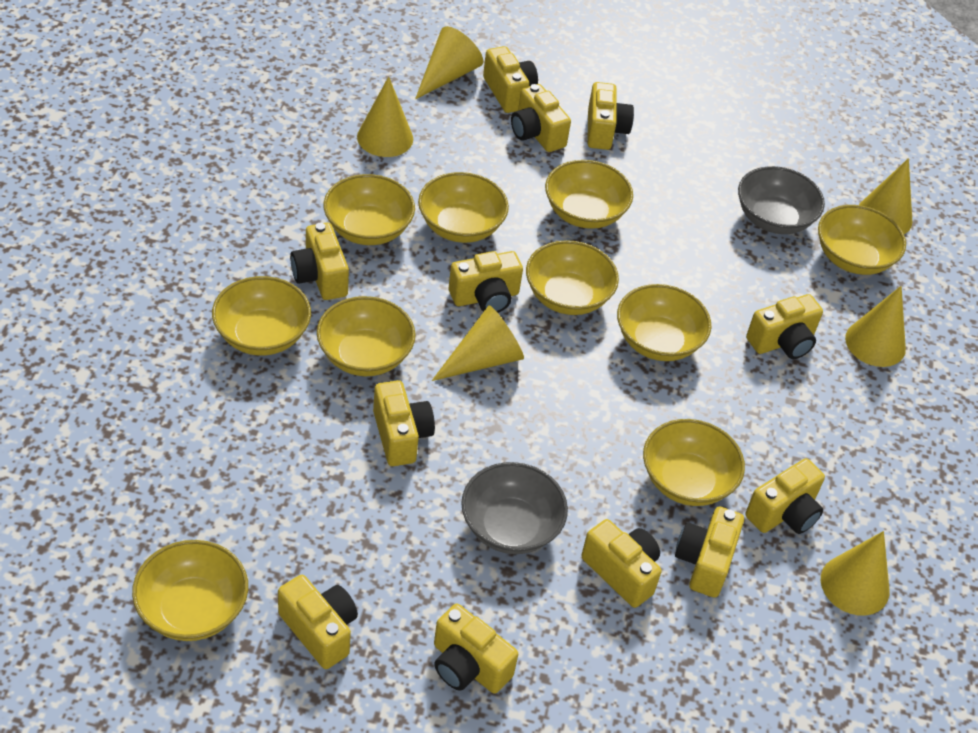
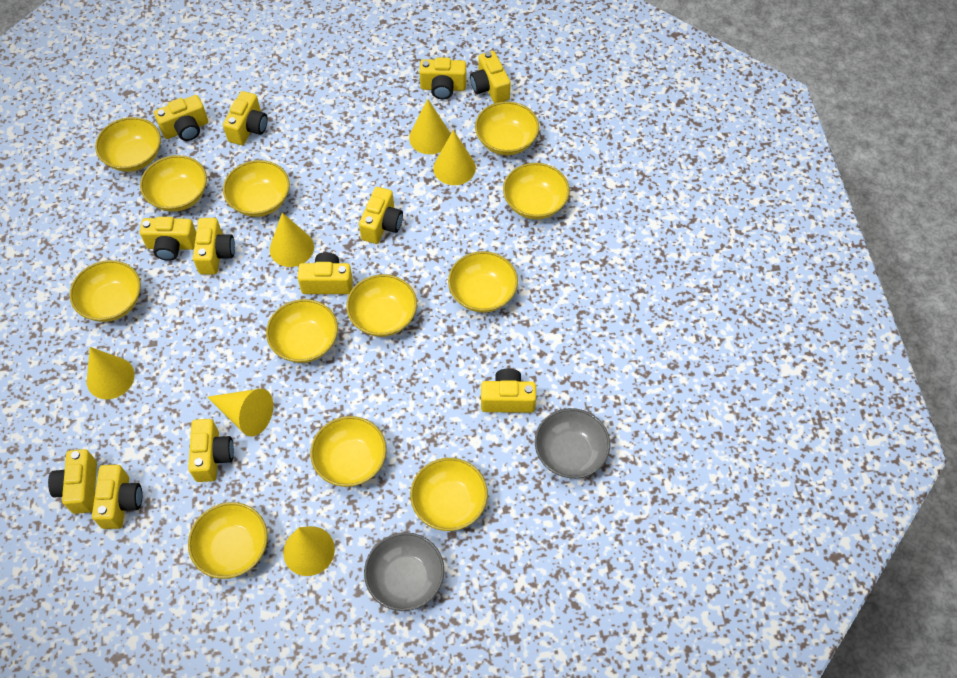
yellow bowl: 10 -> 12

